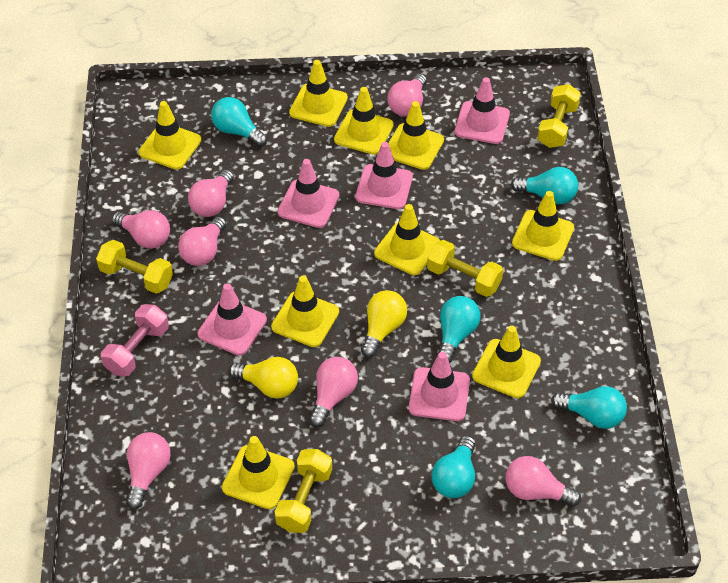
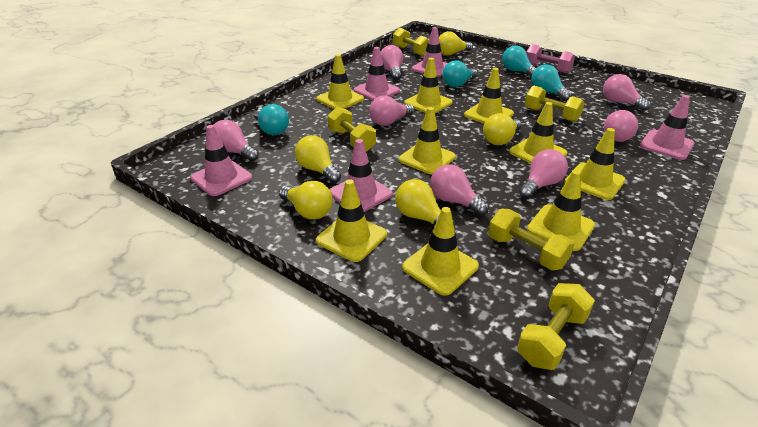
turquoise light bulb: 5 -> 4
yellow dumbbell: 4 -> 5
yellow light bulb: 2 -> 5

